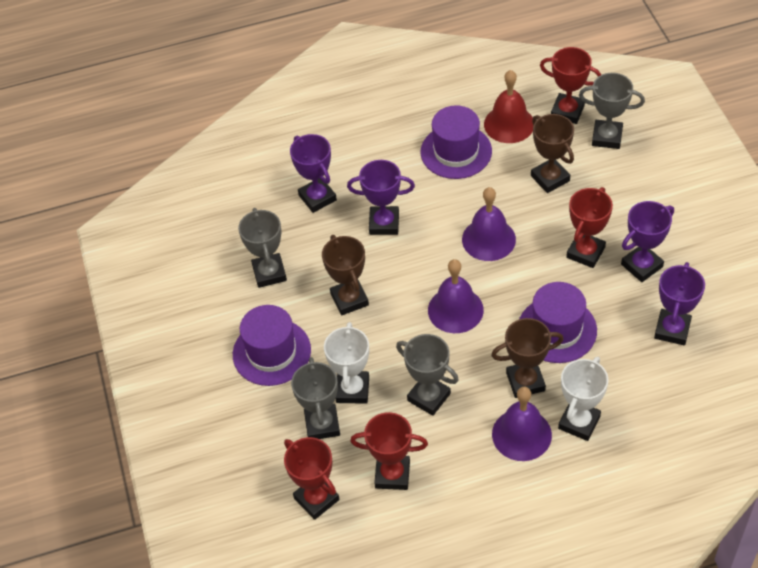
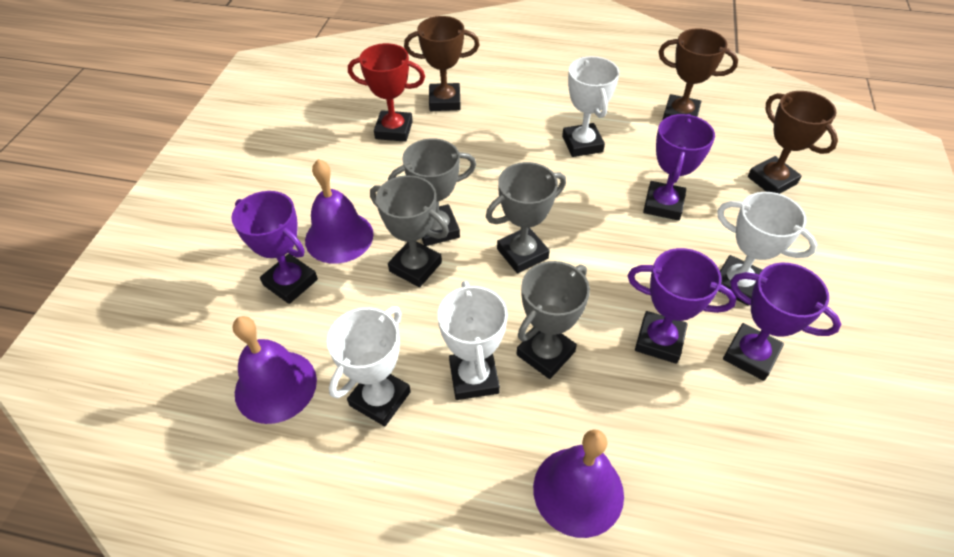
purple hat: 3 -> 0
red bell: 1 -> 0
red trophy: 4 -> 1
white trophy: 2 -> 4

